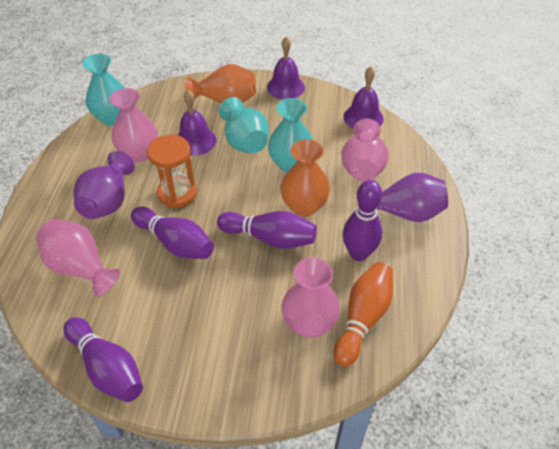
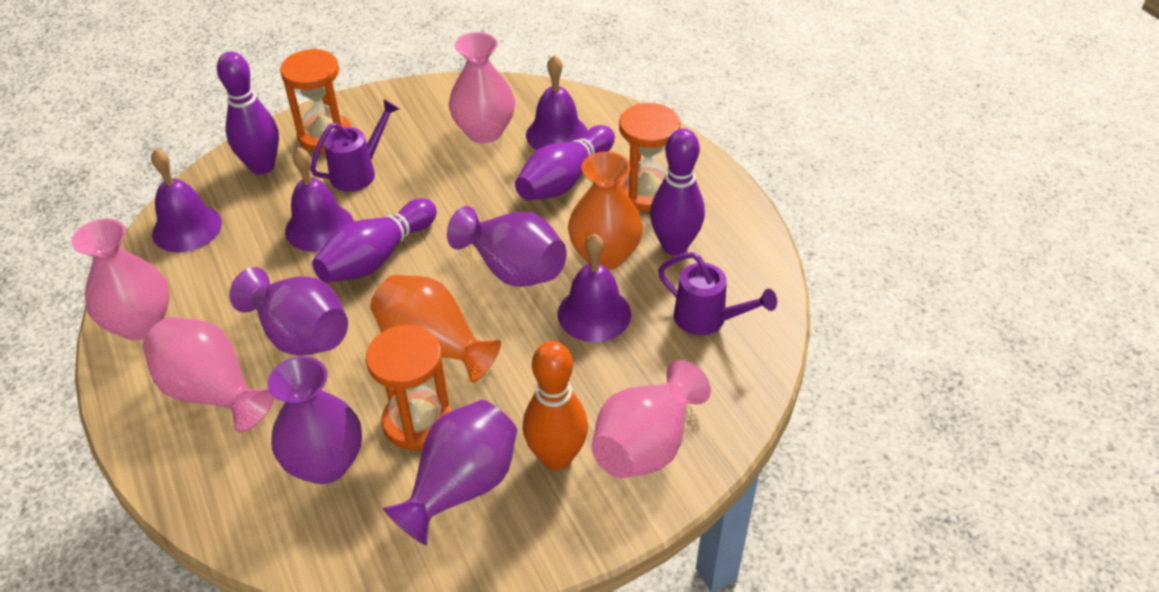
orange hourglass: 1 -> 3
purple bell: 3 -> 4
purple vase: 2 -> 4
purple watering can: 0 -> 2
turquoise vase: 3 -> 0

